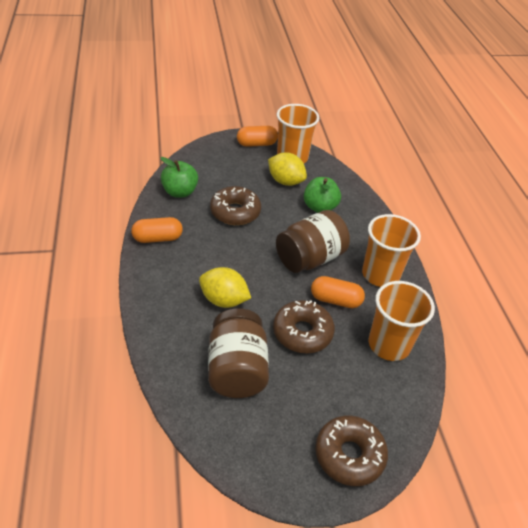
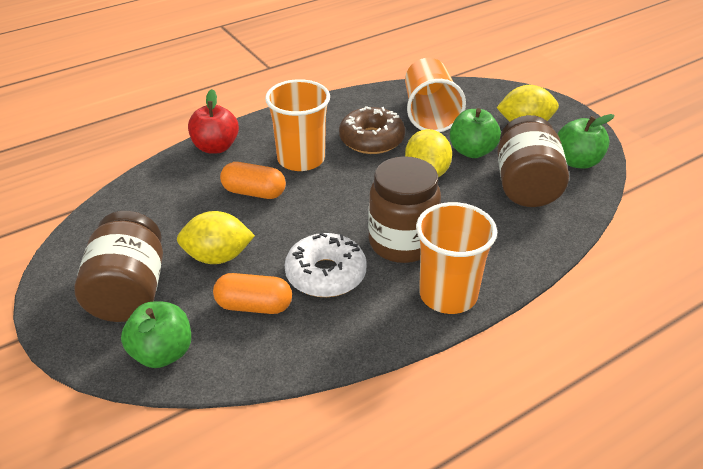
brown donut: 3 -> 1
brown jar: 2 -> 3
green apple: 2 -> 3
orange capsule: 3 -> 2
red apple: 0 -> 1
white donut: 0 -> 1
yellow lemon: 2 -> 3

